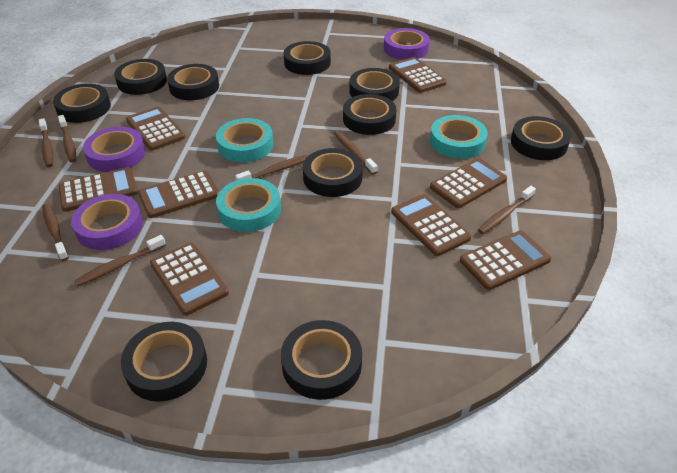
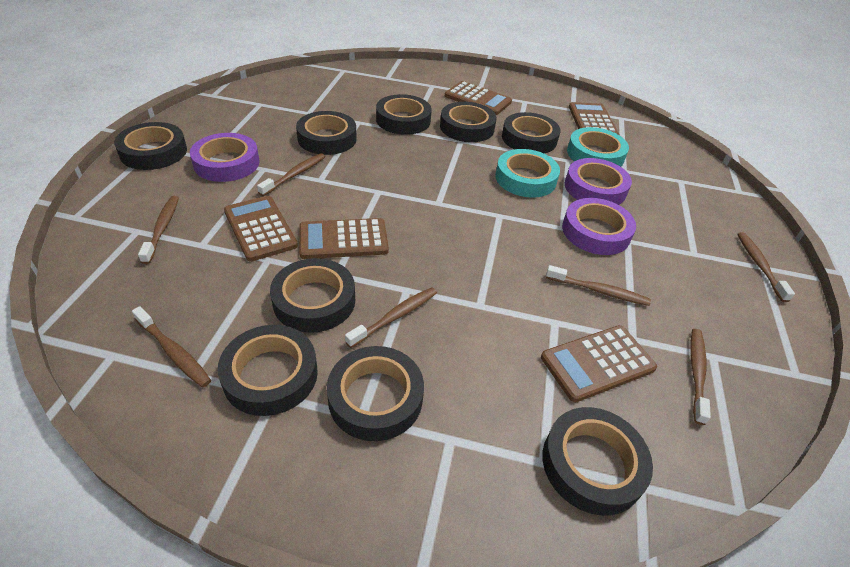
black tape: 10 -> 9
brown calculator: 8 -> 5
turquoise tape: 3 -> 2

